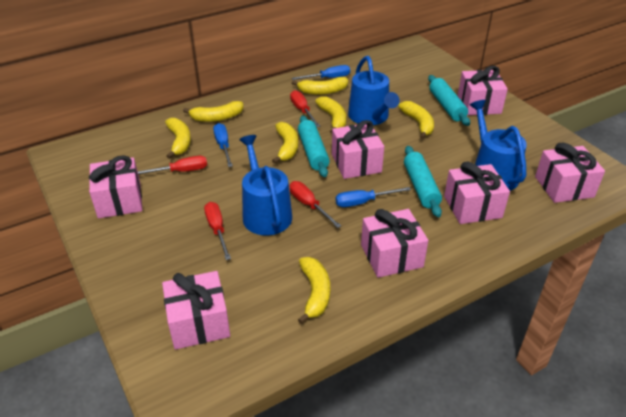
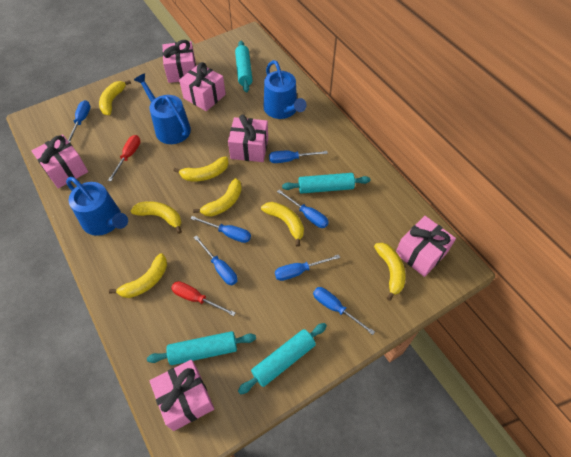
blue screwdriver: 3 -> 7
pink gift: 7 -> 6
red screwdriver: 4 -> 2
turquoise rolling pin: 3 -> 4

